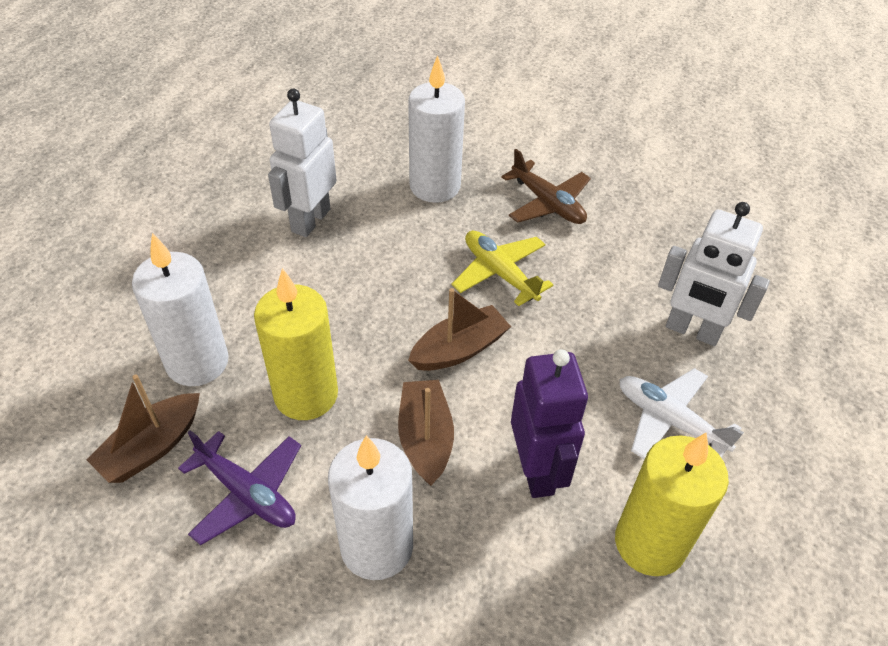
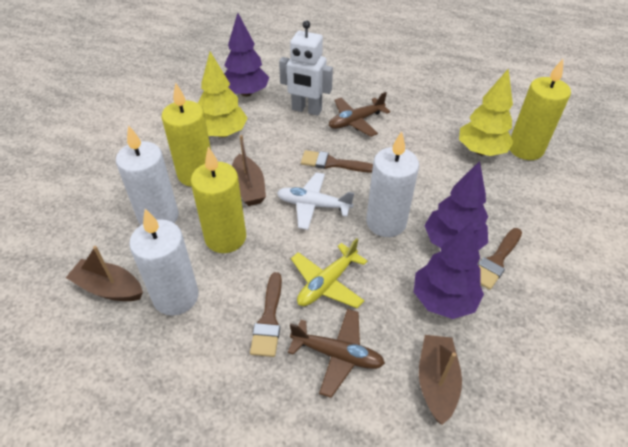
brown brush: 0 -> 3
brown plane: 1 -> 2
purple plane: 1 -> 0
purple robot: 1 -> 0
purple tree: 0 -> 3
white robot: 2 -> 1
yellow candle: 2 -> 3
yellow tree: 0 -> 2

